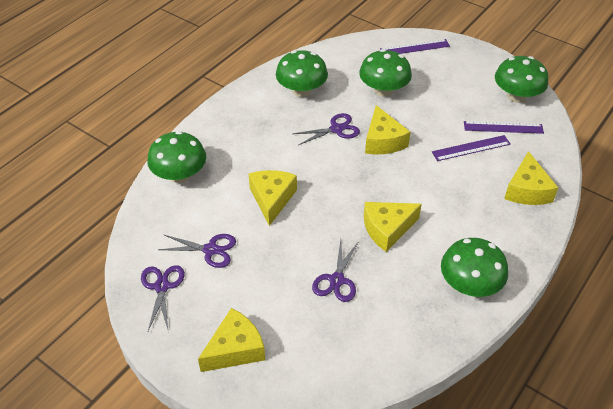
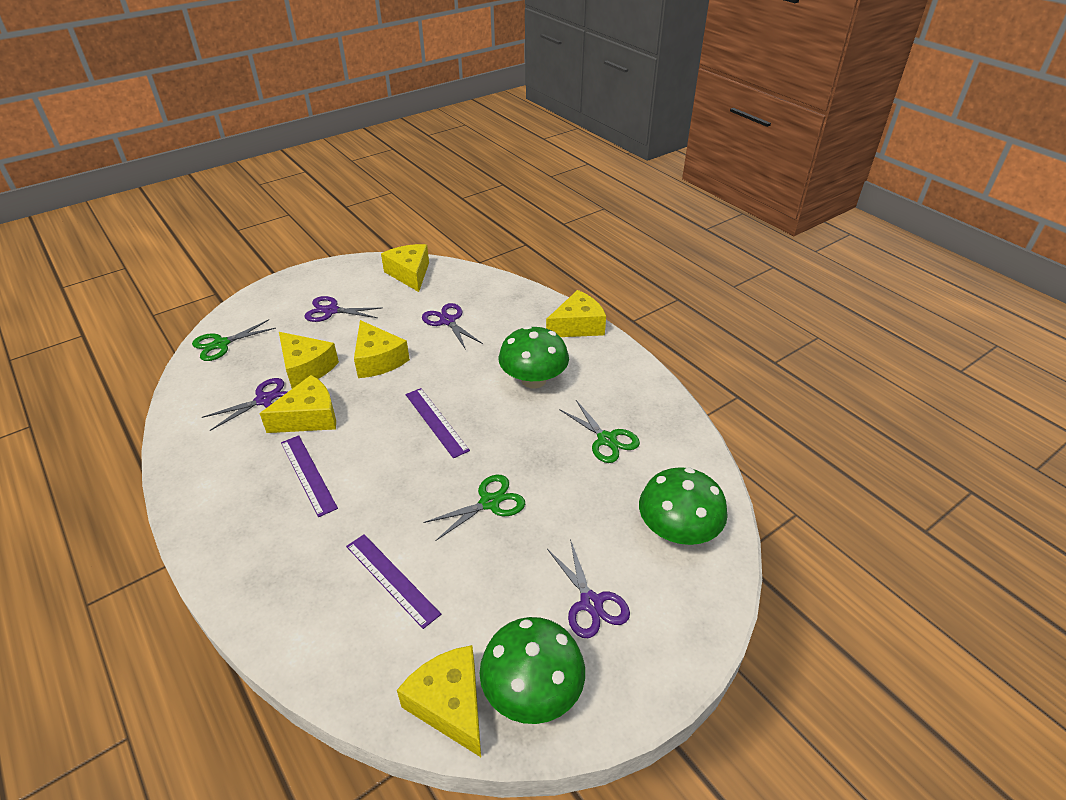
green mushroom: 5 -> 3
green scissors: 0 -> 3
yellow cheese: 5 -> 6

